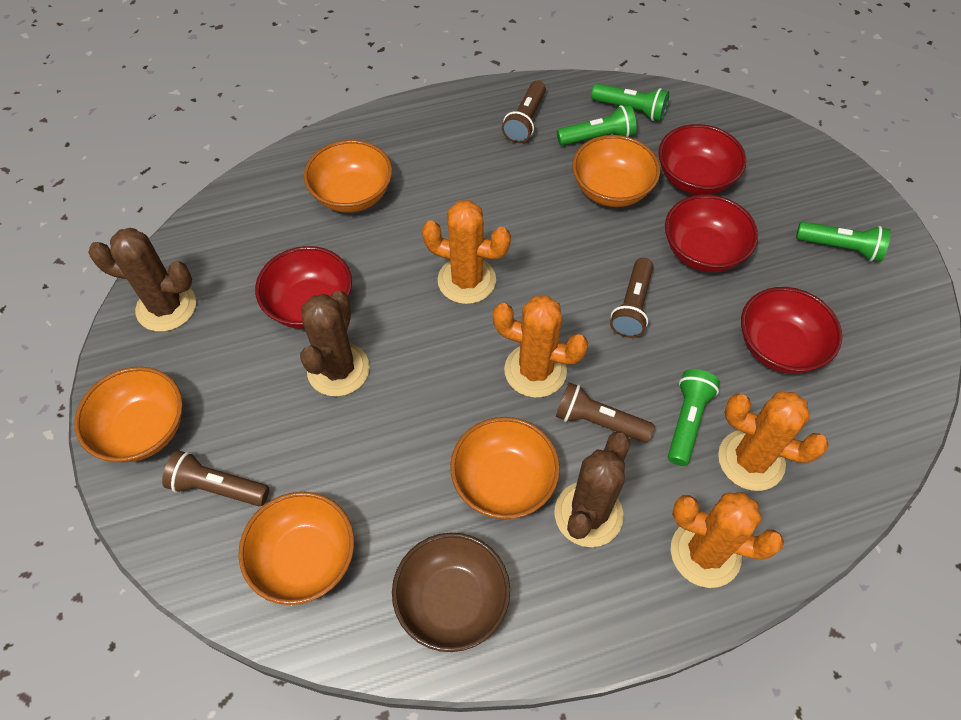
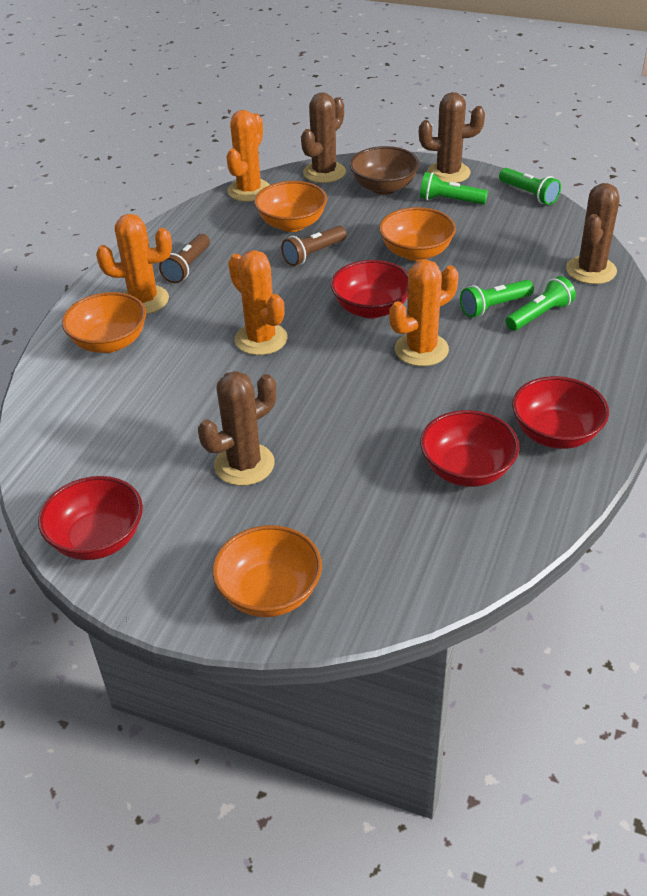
brown cactus: 3 -> 4
brown flashlight: 4 -> 2
orange bowl: 5 -> 4

